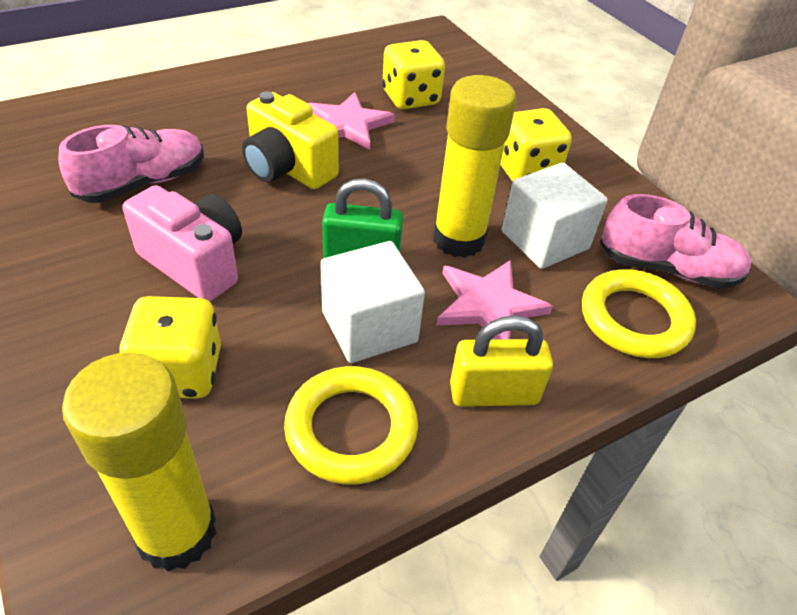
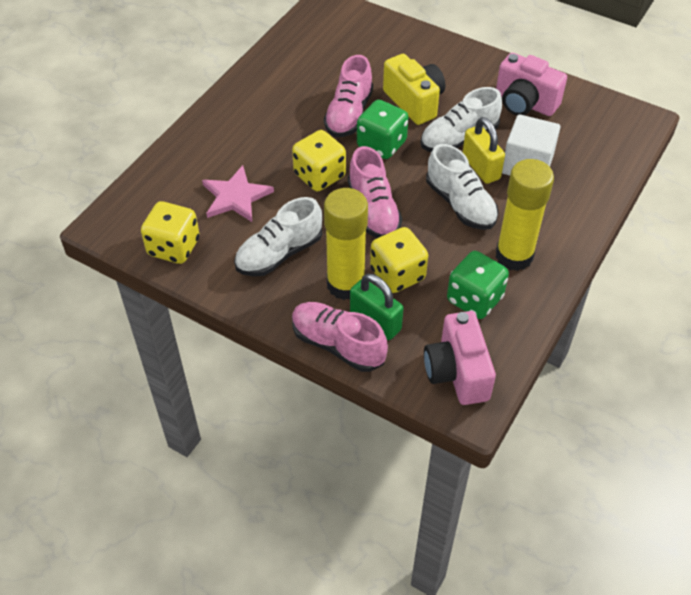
green dice: 0 -> 2
pink camera: 1 -> 2
pink shoe: 2 -> 3
pink star: 2 -> 1
white cube: 2 -> 1
white shoe: 0 -> 3
yellow ring: 2 -> 0

